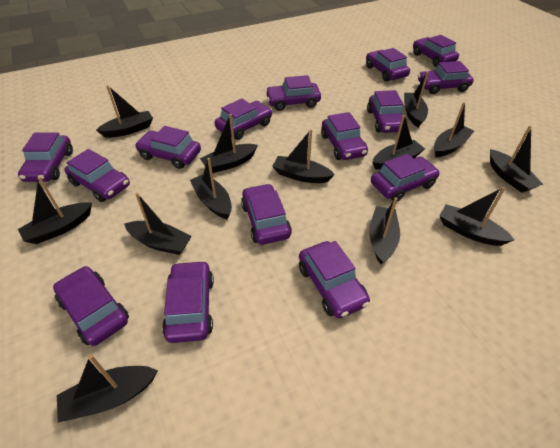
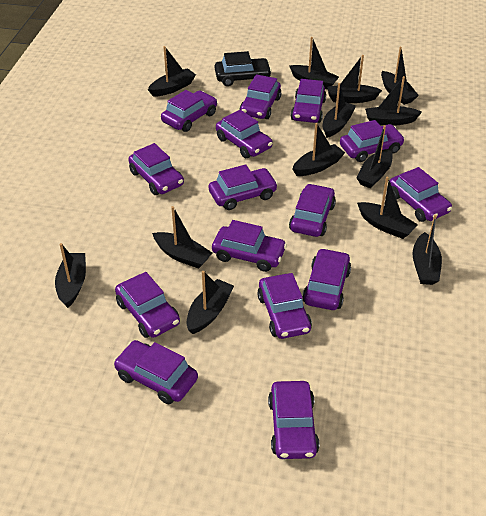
black car: 0 -> 1

